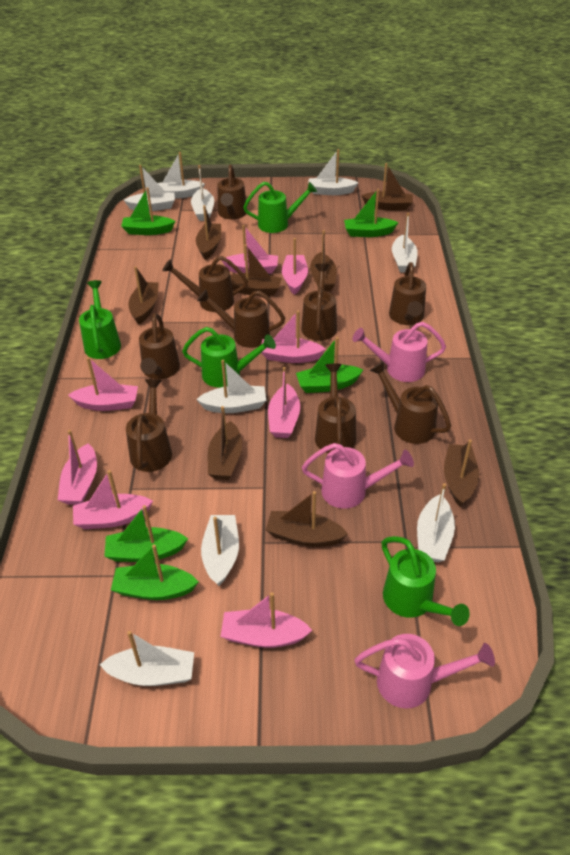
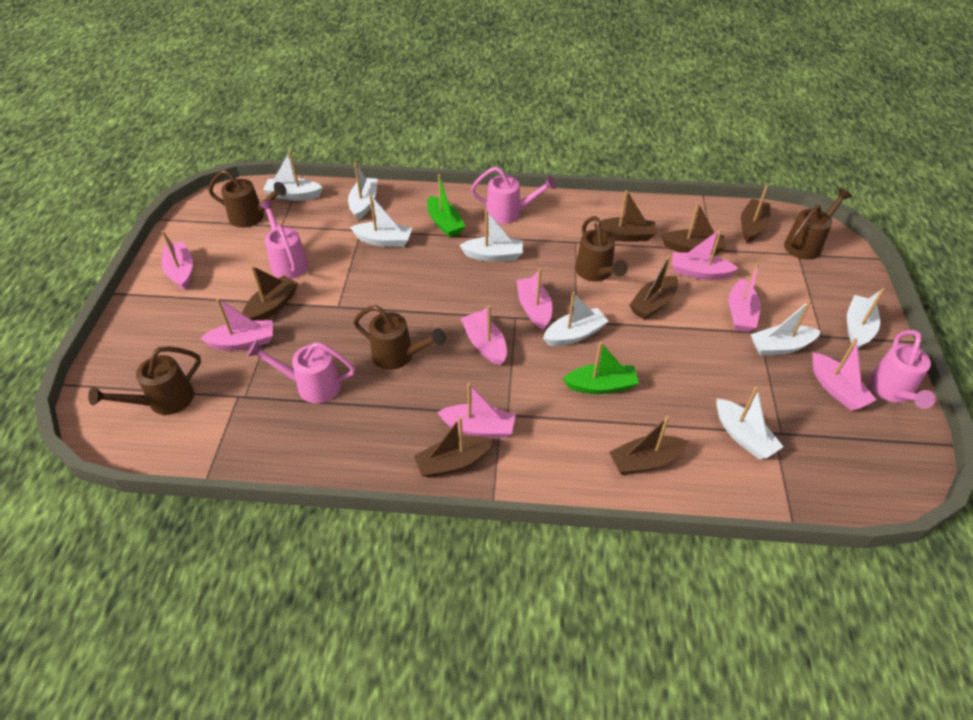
brown boat: 8 -> 7
brown watering can: 9 -> 5
green boat: 5 -> 2
green watering can: 4 -> 0
pink watering can: 3 -> 4
white boat: 9 -> 8

